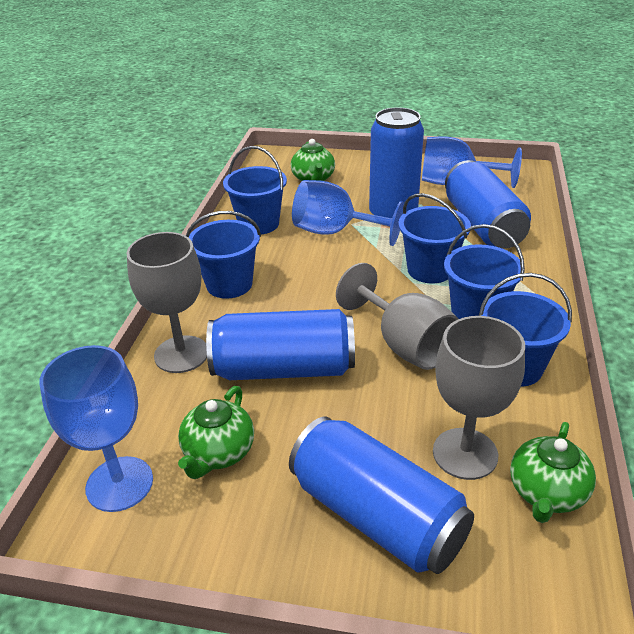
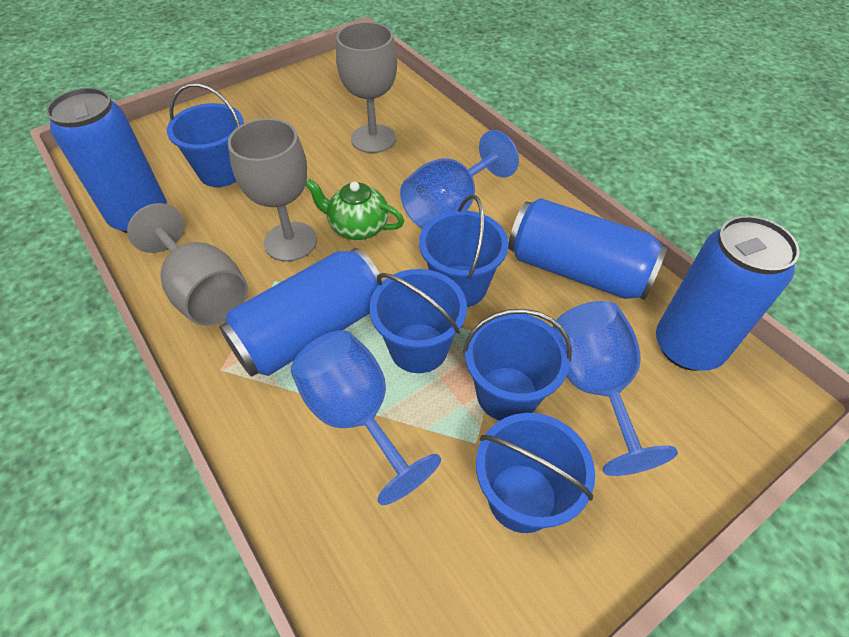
green teapot: 3 -> 1

